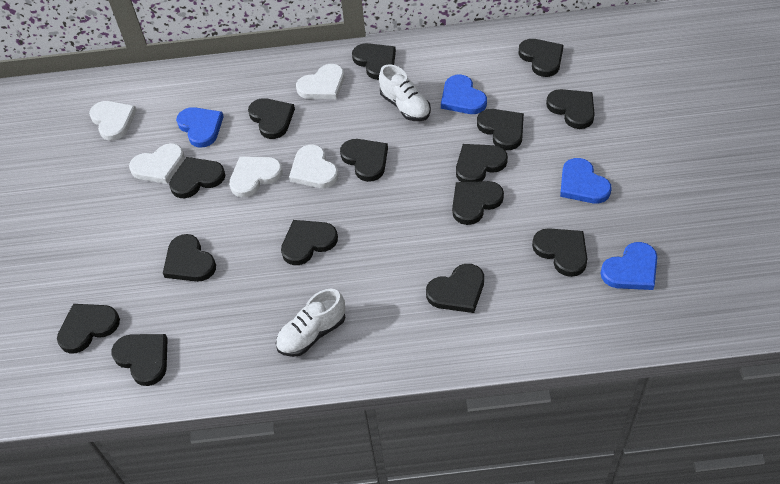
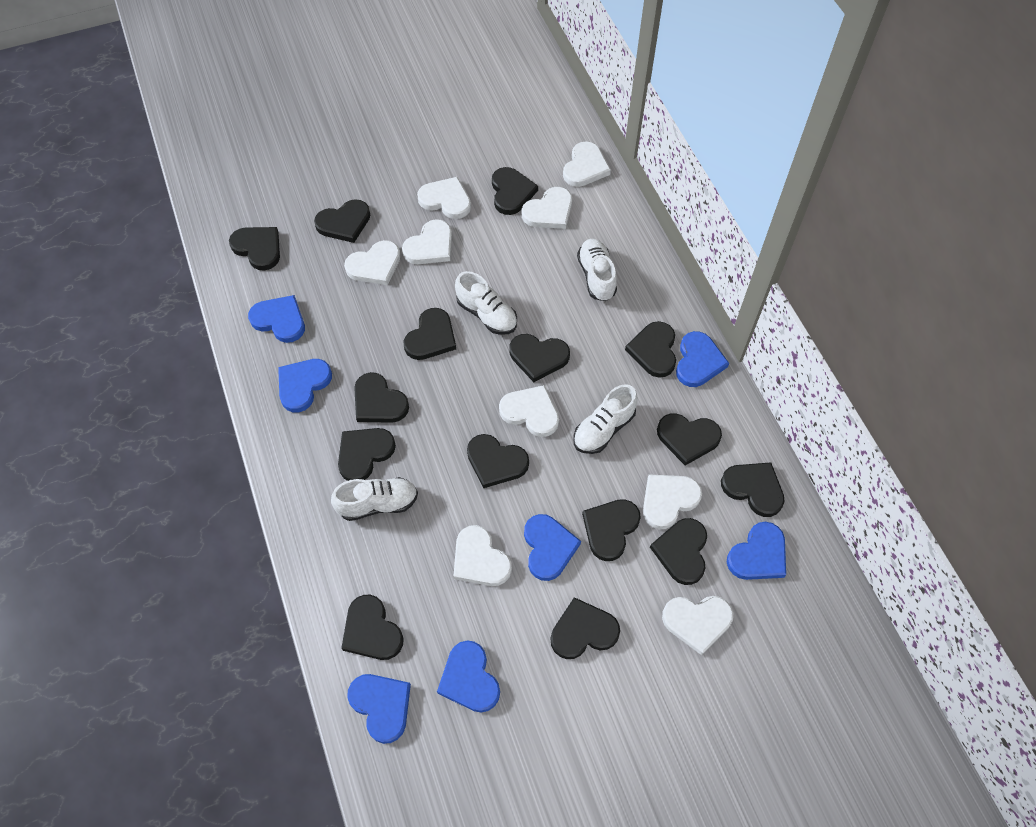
blue heart: 4 -> 7
white heart: 5 -> 9
white shoe: 2 -> 4

